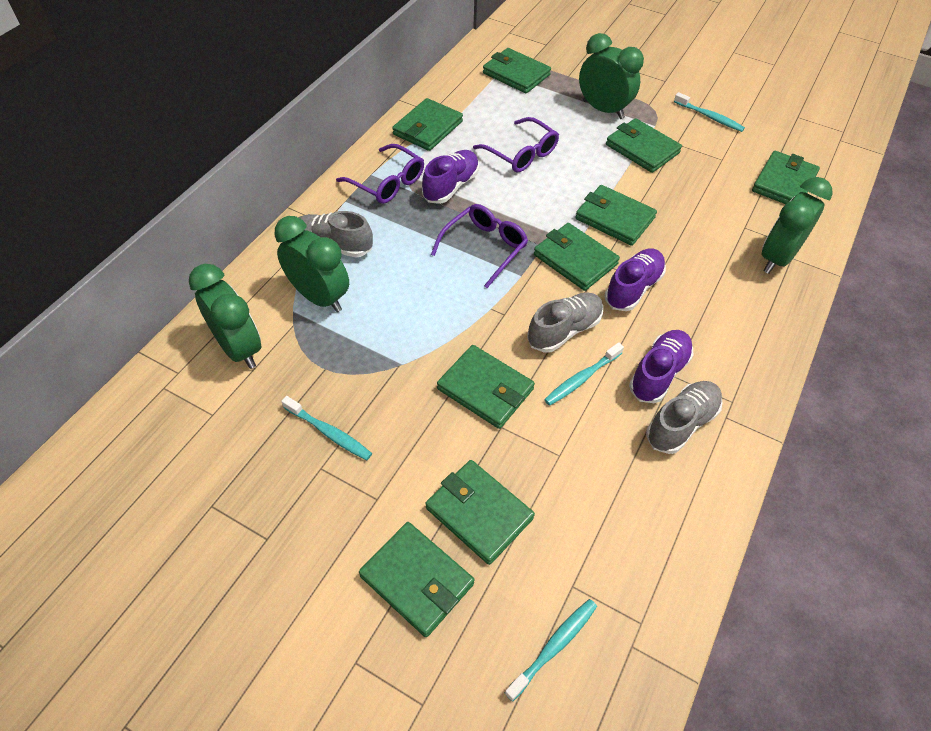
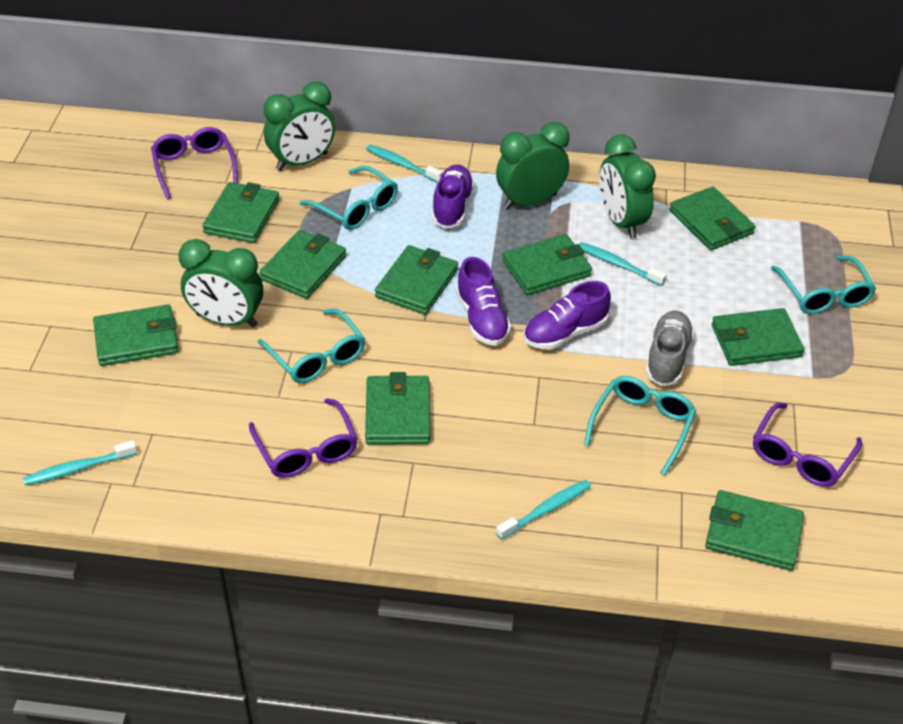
grey shoe: 3 -> 1
turquoise glasses: 0 -> 4

